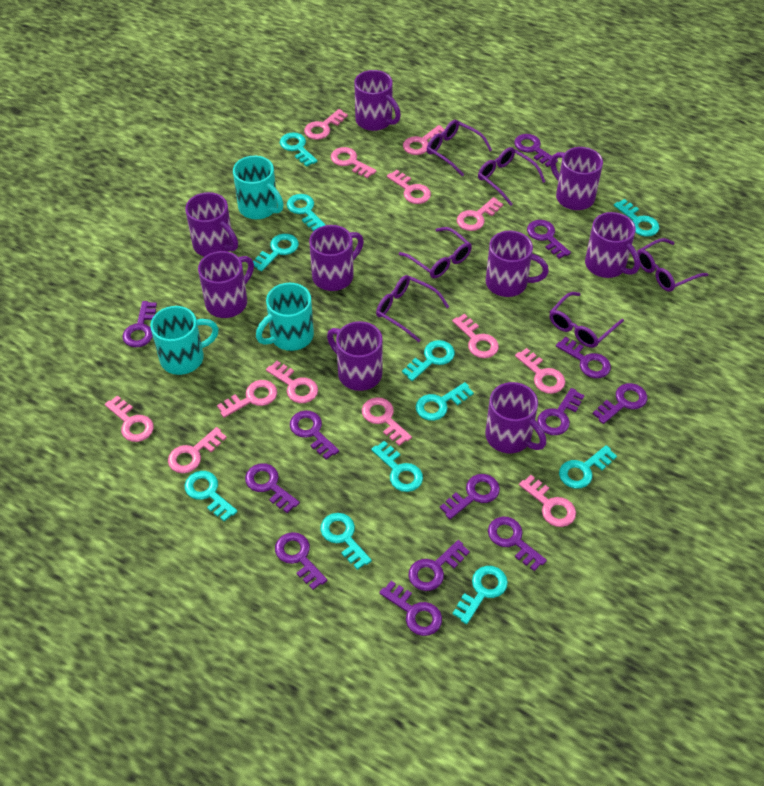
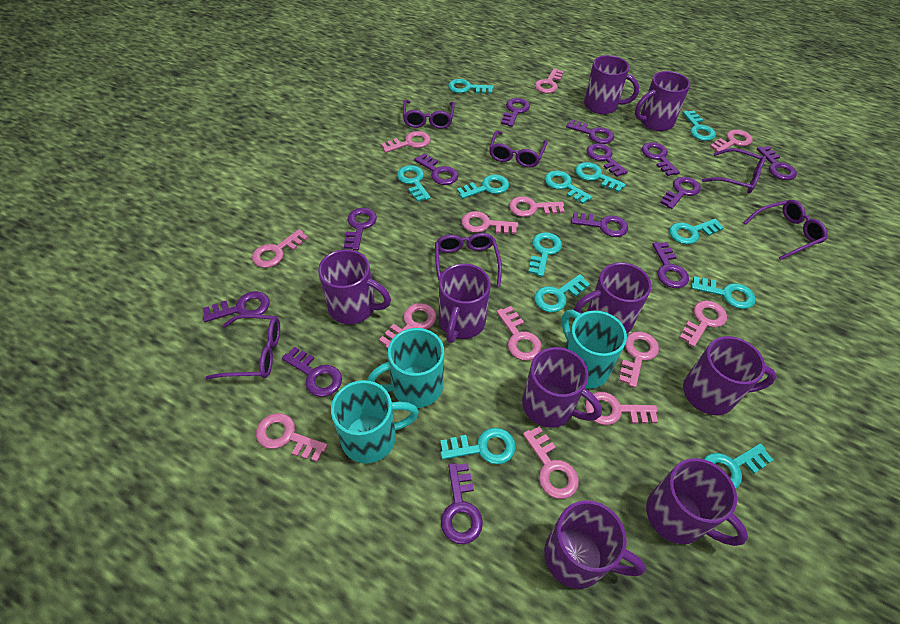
turquoise key: 11 -> 12

